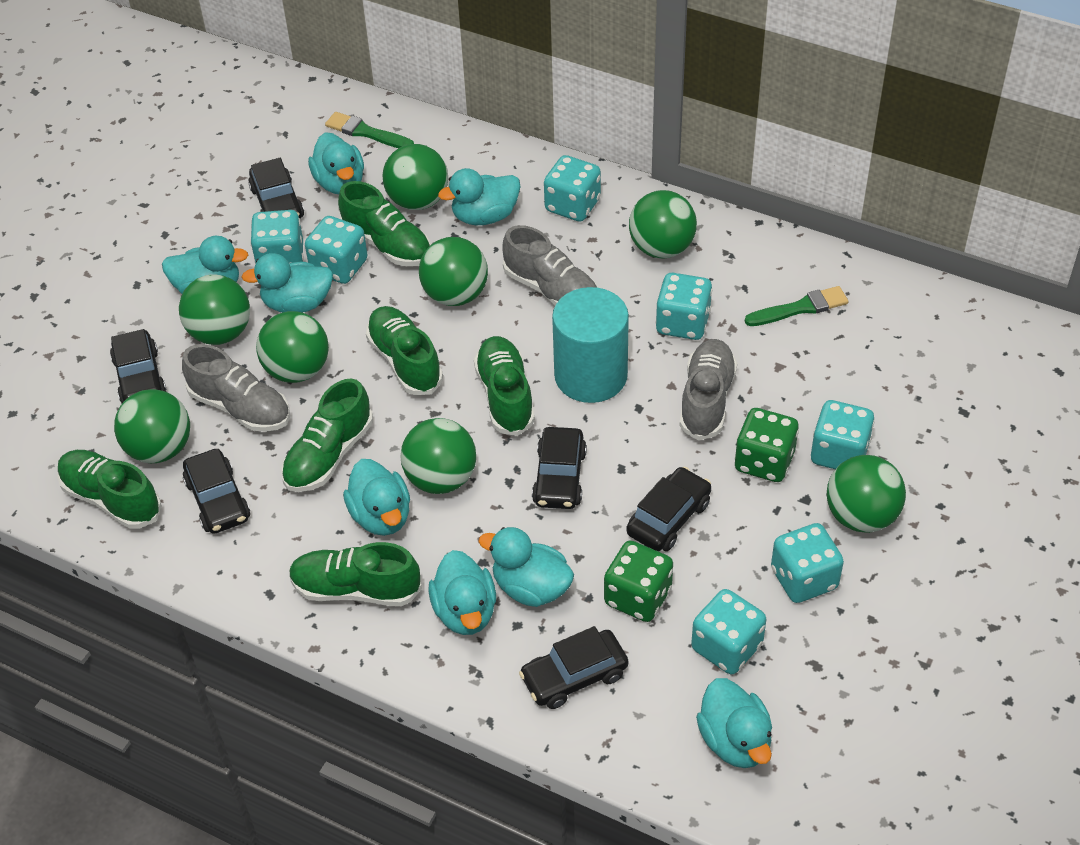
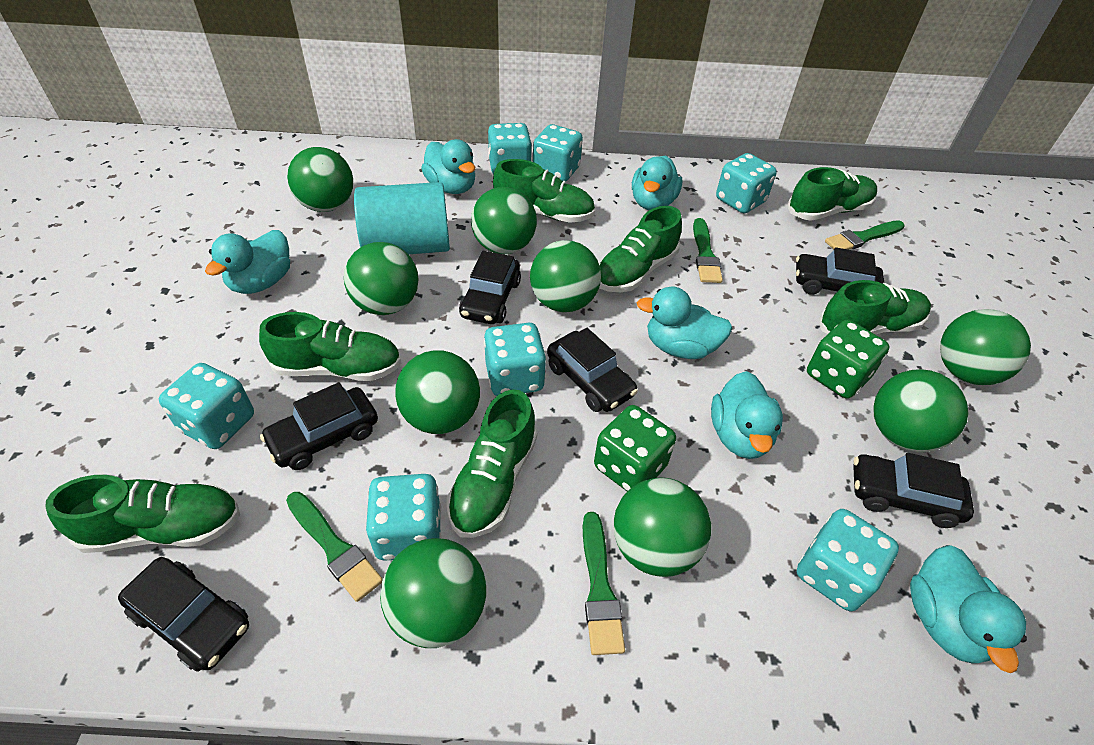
green ball: 8 -> 9
green brush: 2 -> 4
green shoe: 6 -> 7
grey shoe: 3 -> 0
turquoise duck: 8 -> 6

